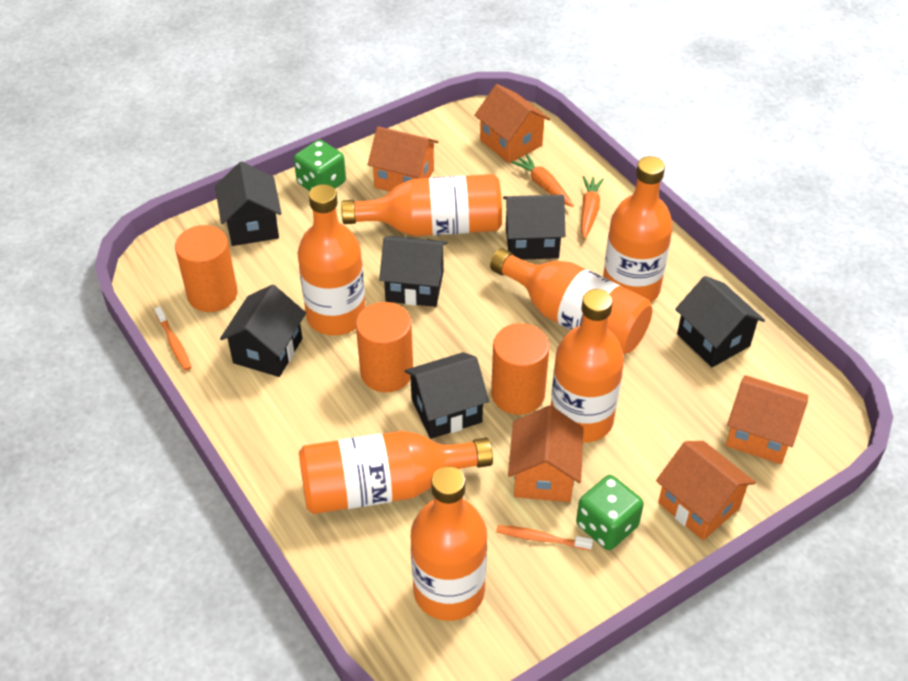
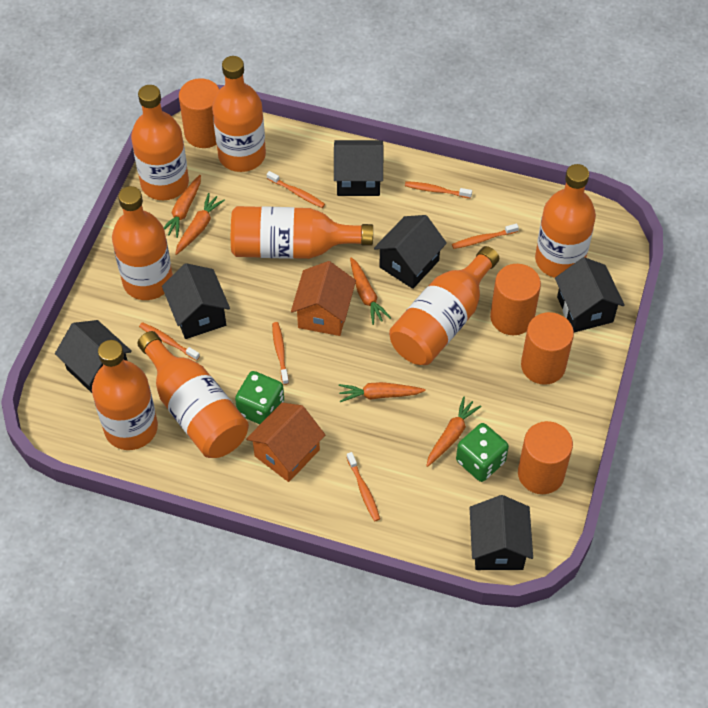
orange bottle: 7 -> 8
orange carrot: 2 -> 5
orange cylinder: 3 -> 4
orange house: 5 -> 2
orange toothbrush: 2 -> 6

